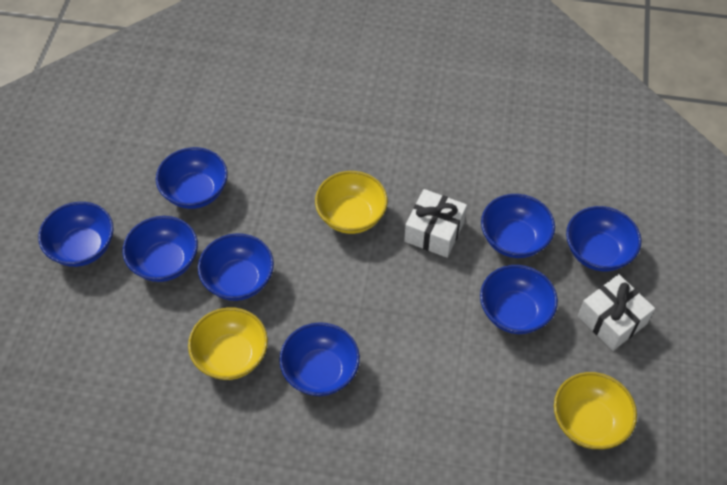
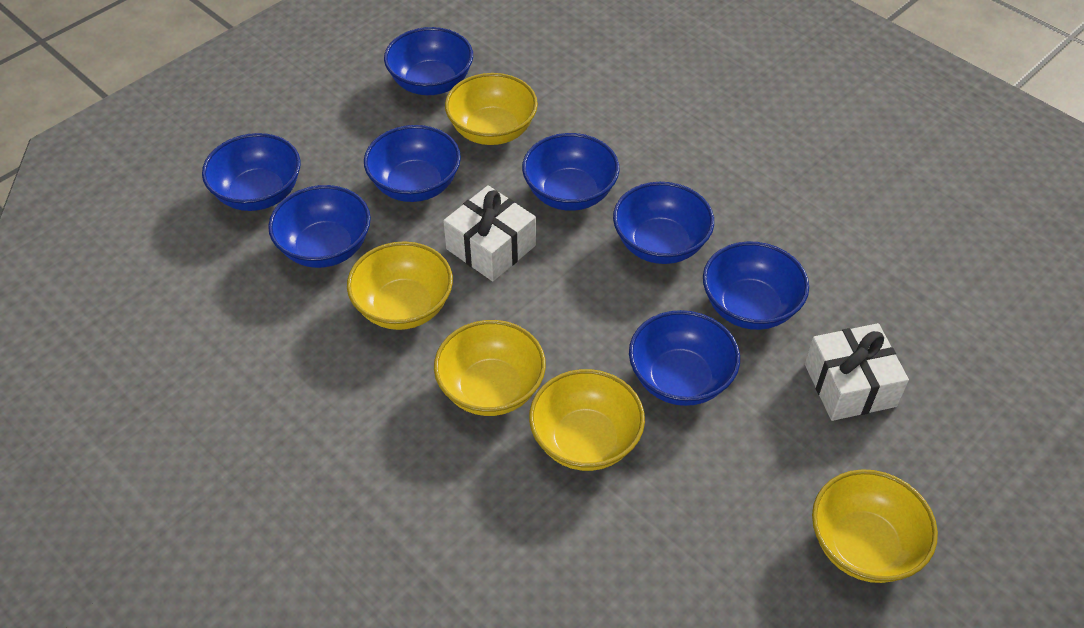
yellow bowl: 3 -> 5

